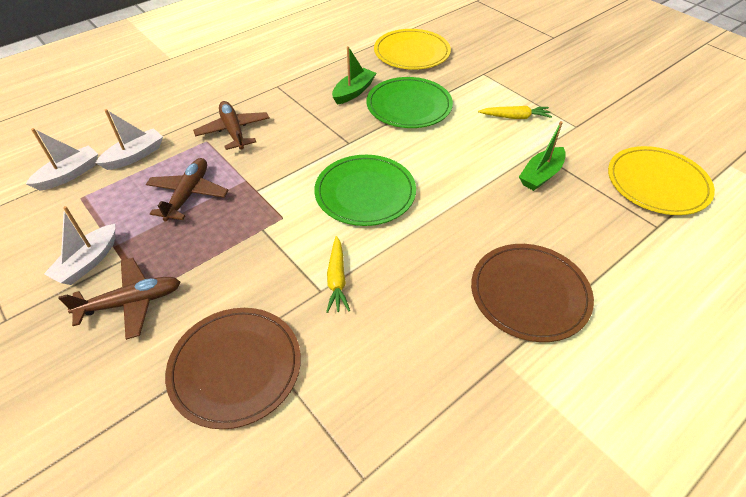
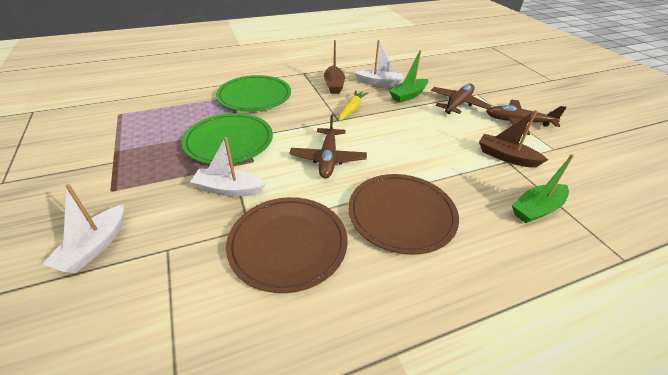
brown boat: 0 -> 2
yellow carrot: 2 -> 1
yellow plate: 2 -> 0

